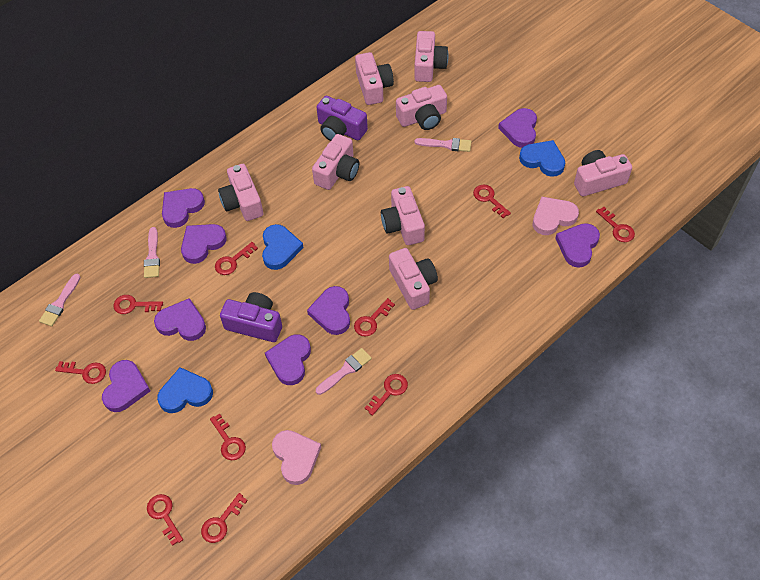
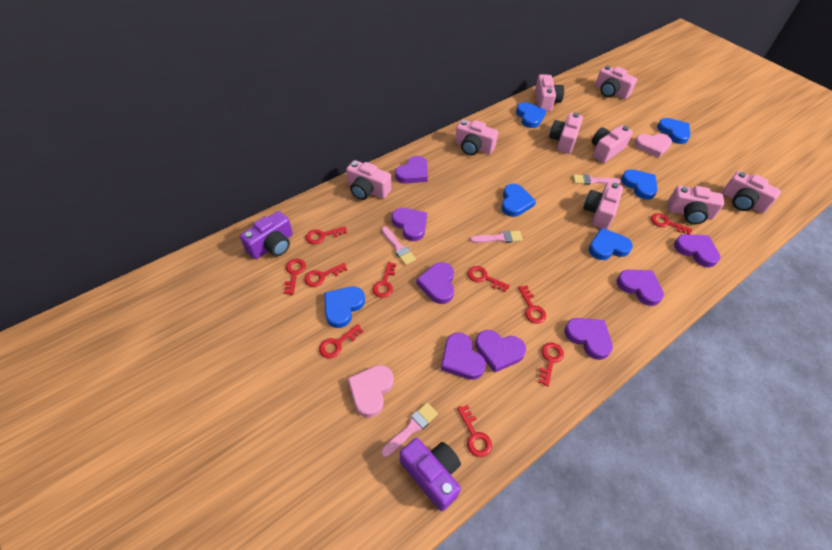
blue heart: 3 -> 6
pink camera: 8 -> 9

